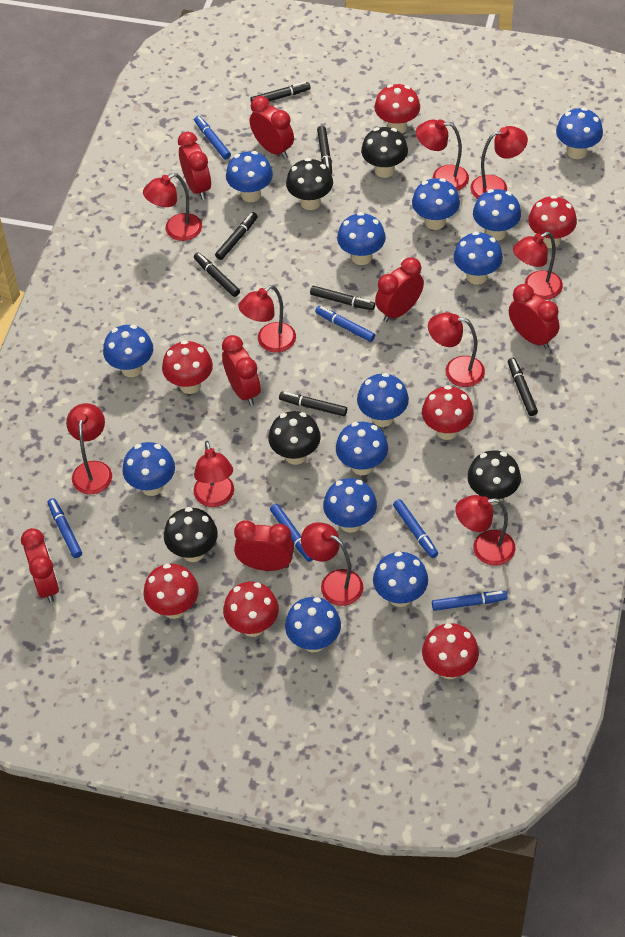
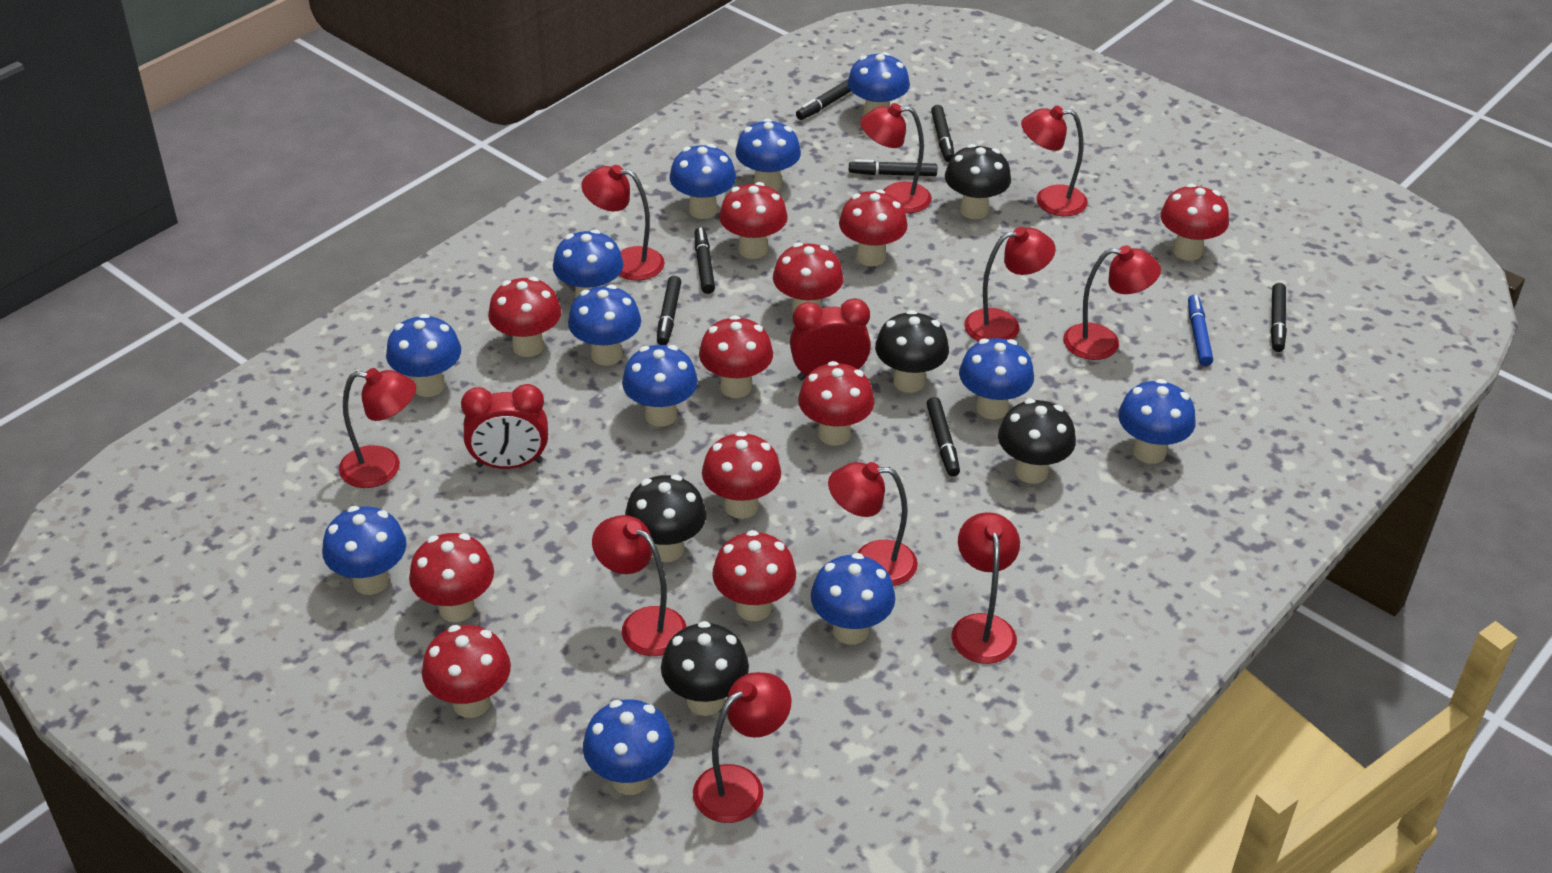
blue marker: 6 -> 1
blue mushroom: 13 -> 12
red clock: 7 -> 2
red mushroom: 7 -> 11

